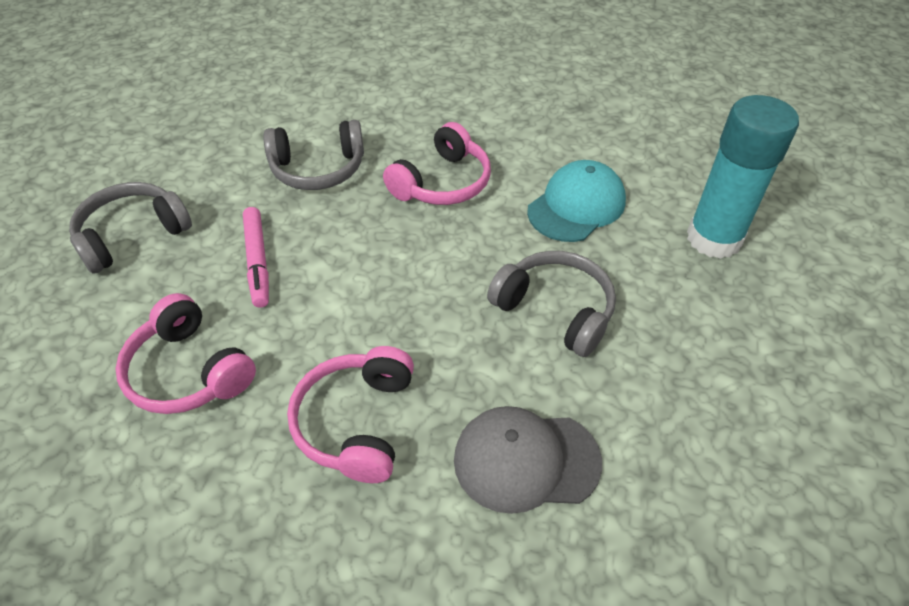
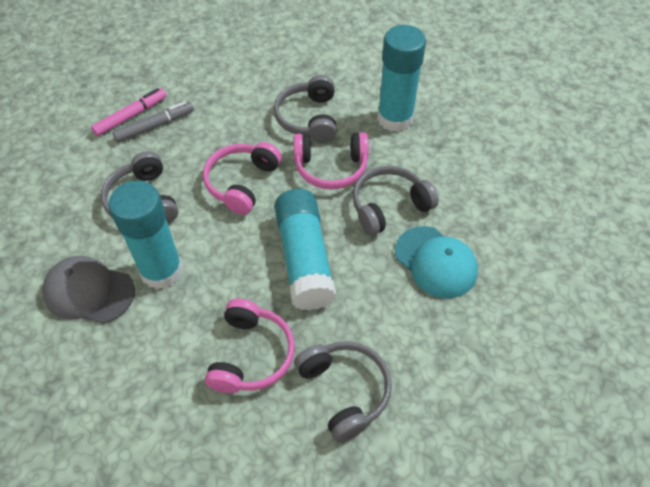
grey headphones: 3 -> 4
grey marker: 0 -> 1
turquoise glue stick: 1 -> 3

